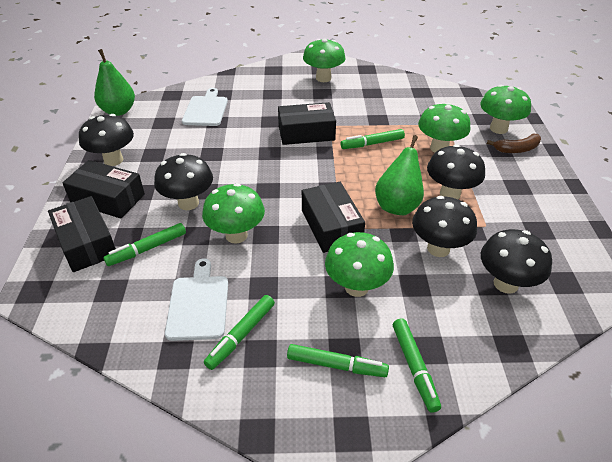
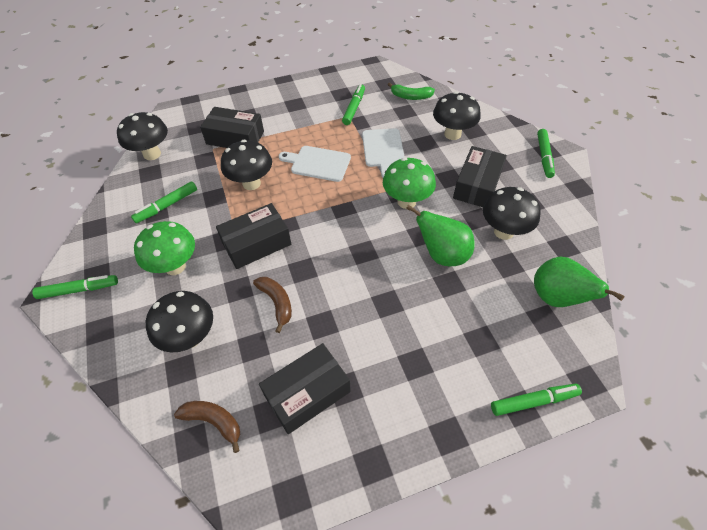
brown banana: 1 -> 2
green banana: 0 -> 1
green mushroom: 5 -> 2

